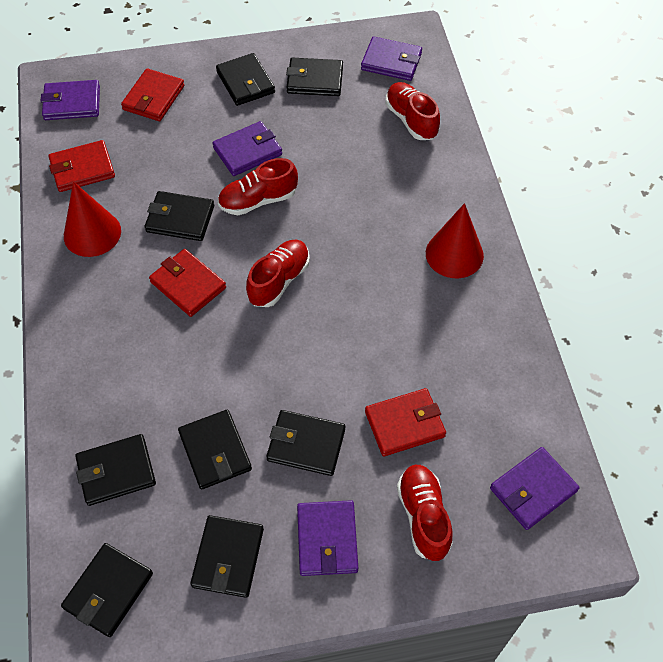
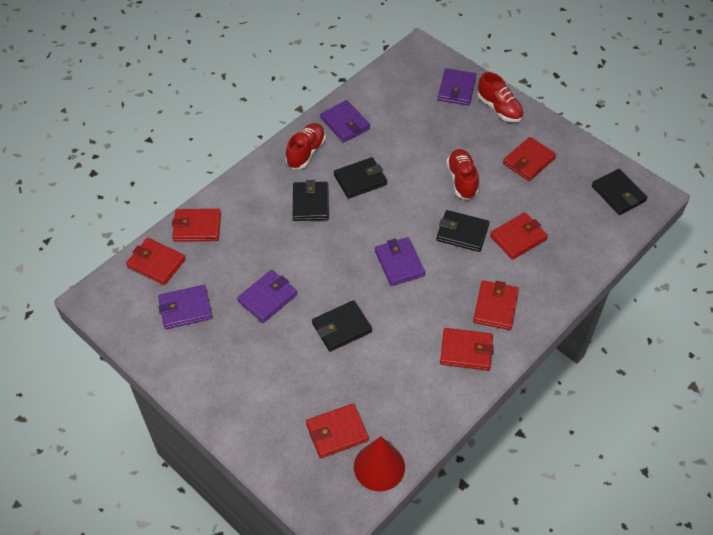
black wallet: 8 -> 5
red cone: 2 -> 1
red shoe: 4 -> 3
red wallet: 4 -> 7

